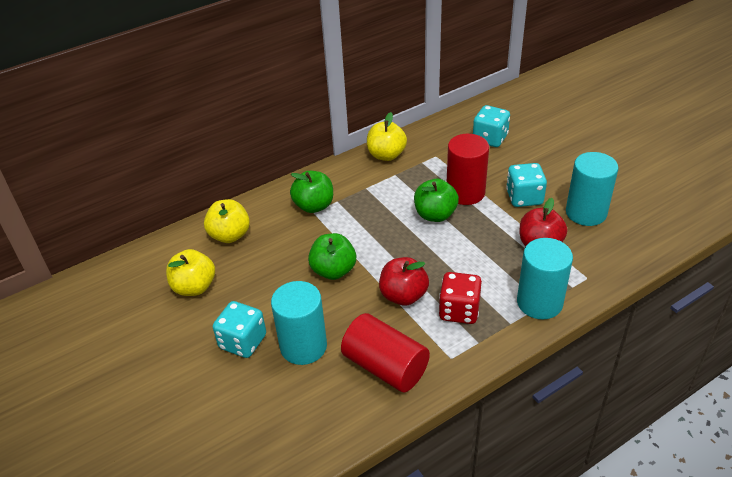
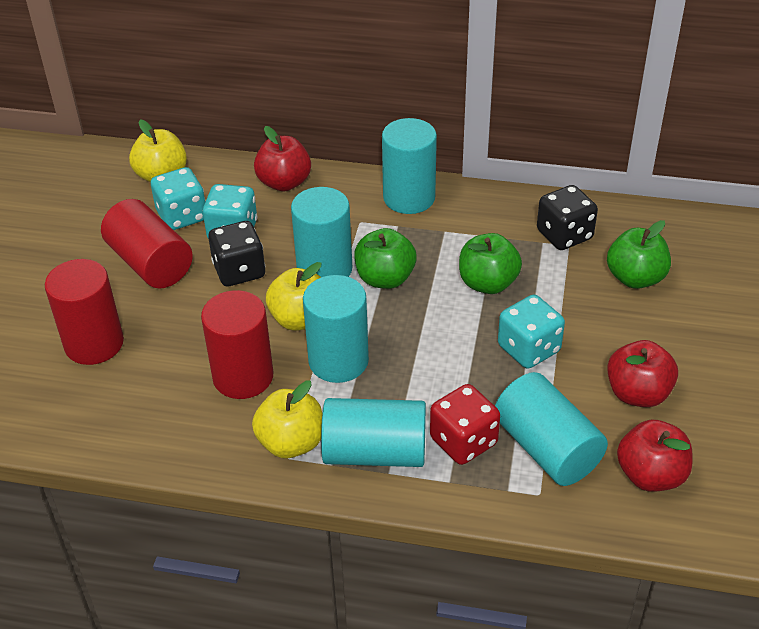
black dice: 0 -> 2
red apple: 2 -> 3
red cylinder: 2 -> 3
turquoise cylinder: 3 -> 5

